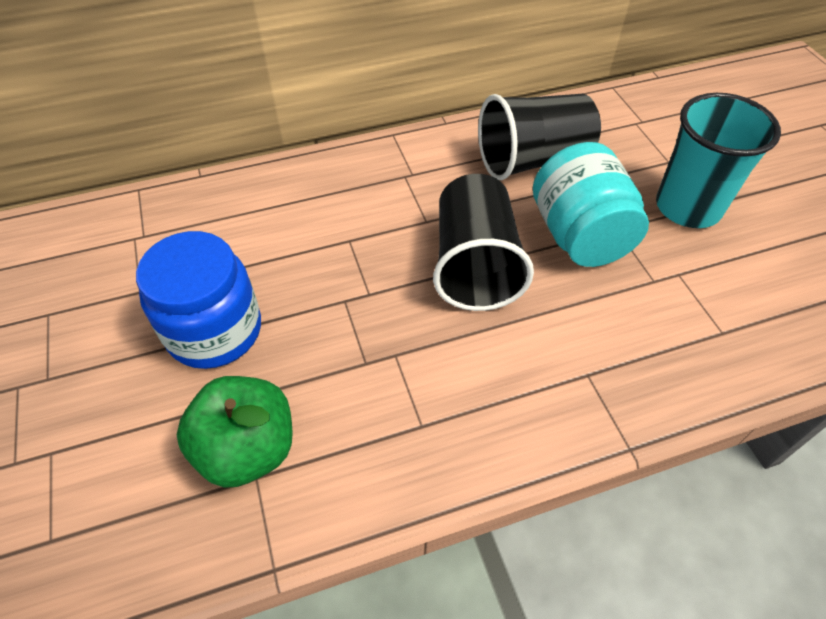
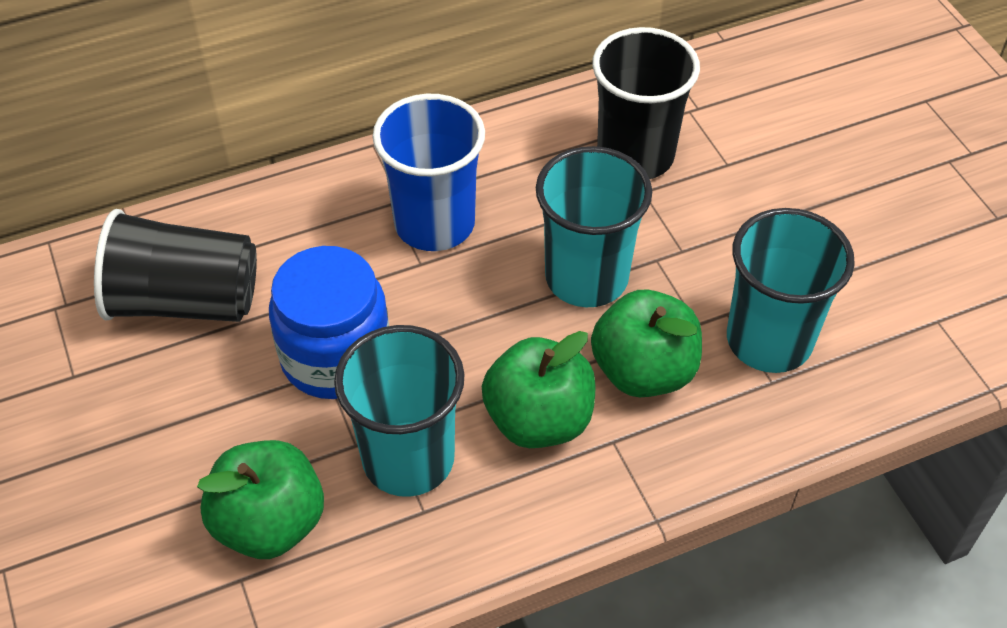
blue cup: 0 -> 1
green apple: 1 -> 3
turquoise cup: 1 -> 3
turquoise jar: 1 -> 0

